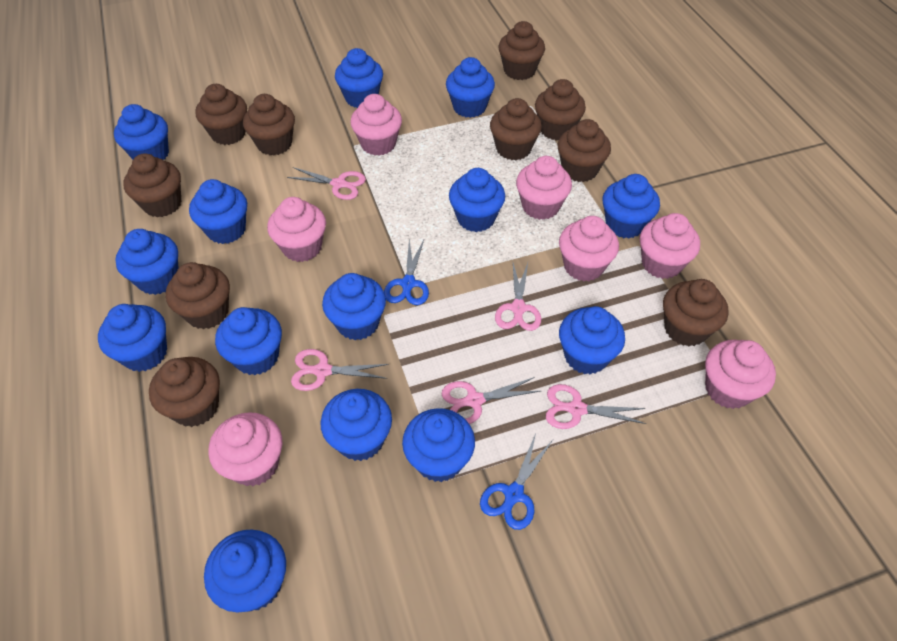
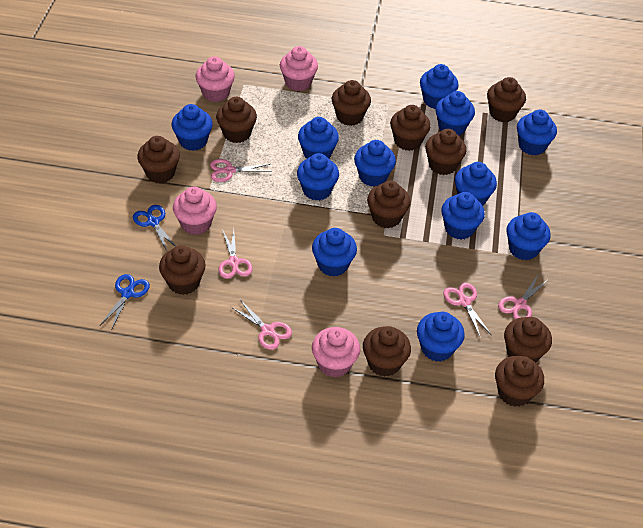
blue cupcake: 14 -> 12
brown cupcake: 10 -> 11
pink cupcake: 7 -> 4

